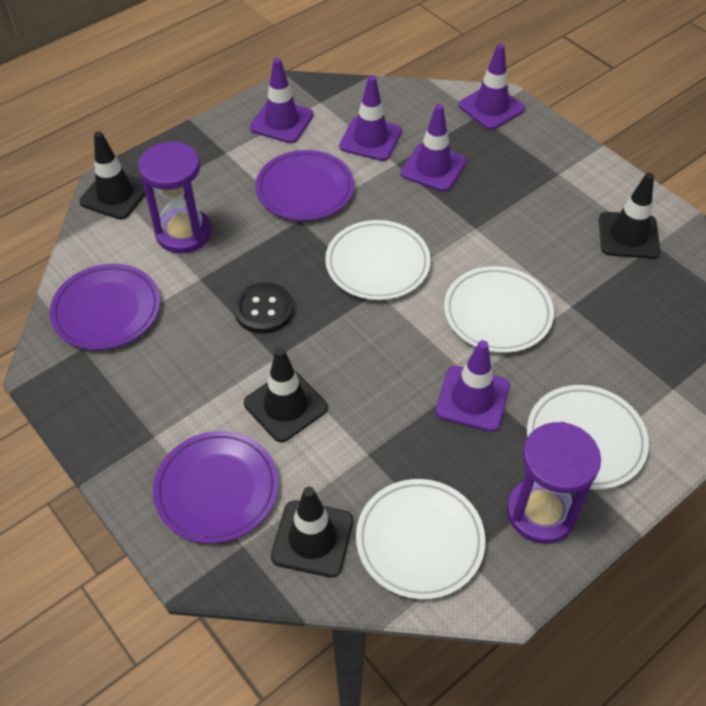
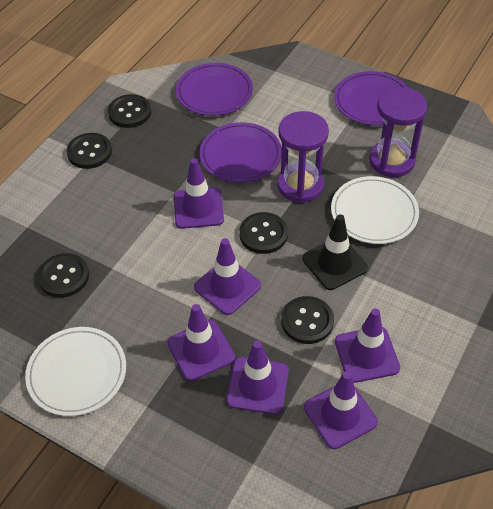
black button: 1 -> 5
black traffic cone: 4 -> 1
purple traffic cone: 5 -> 6
white plate: 4 -> 2

